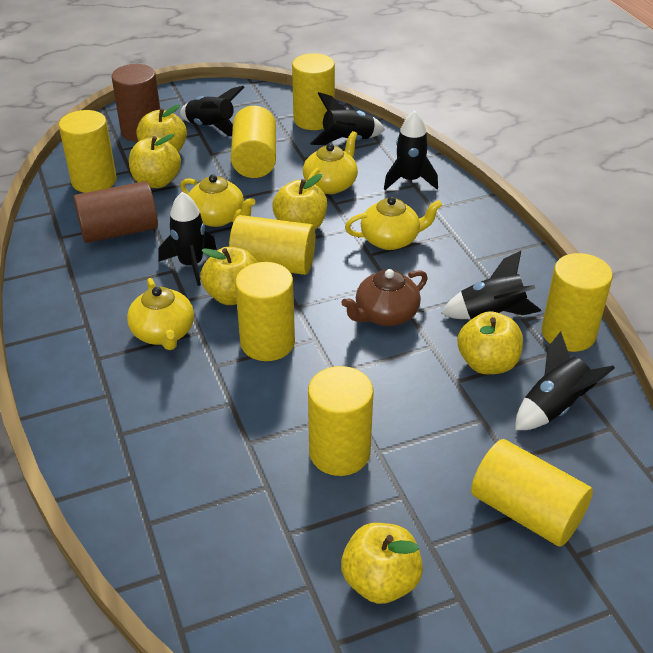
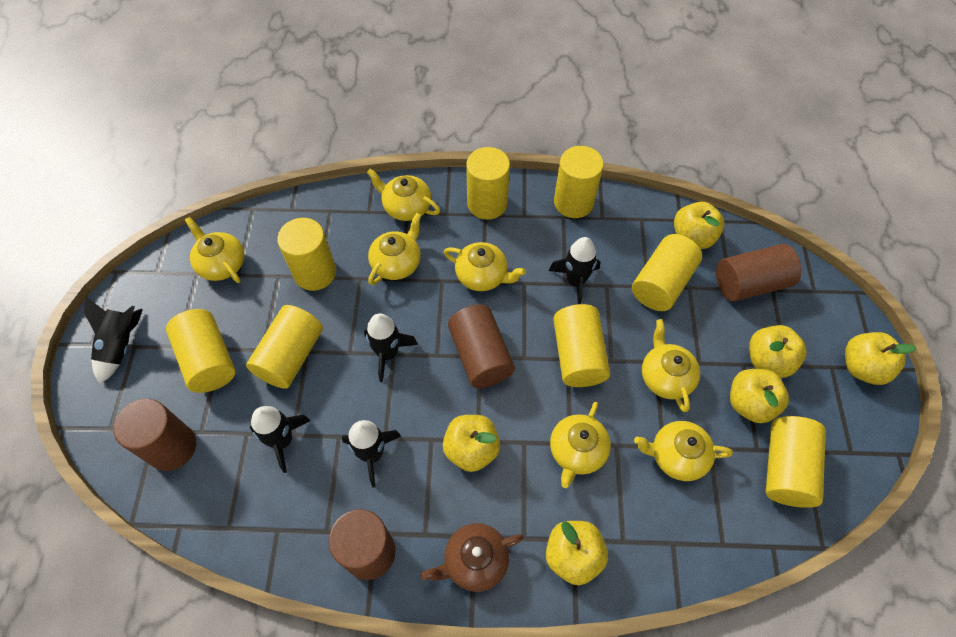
black rocket: 6 -> 5
brown cylinder: 2 -> 4
yellow teapot: 4 -> 7

